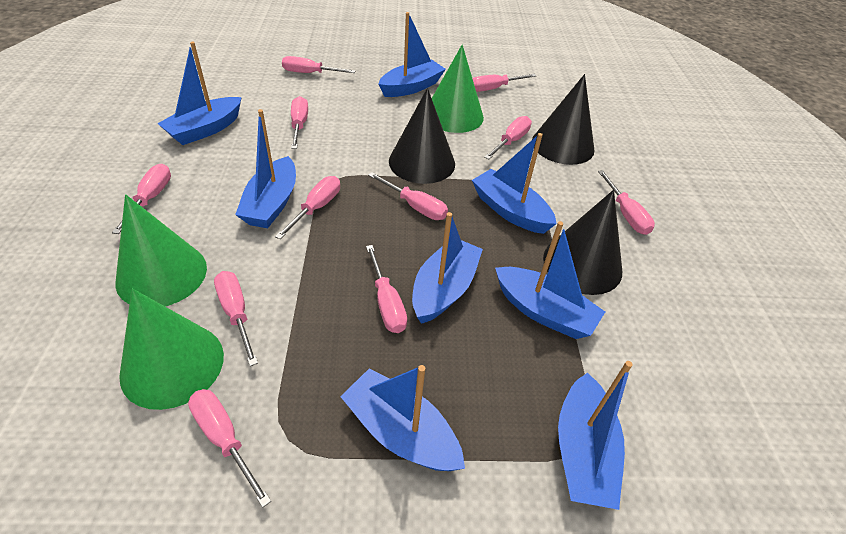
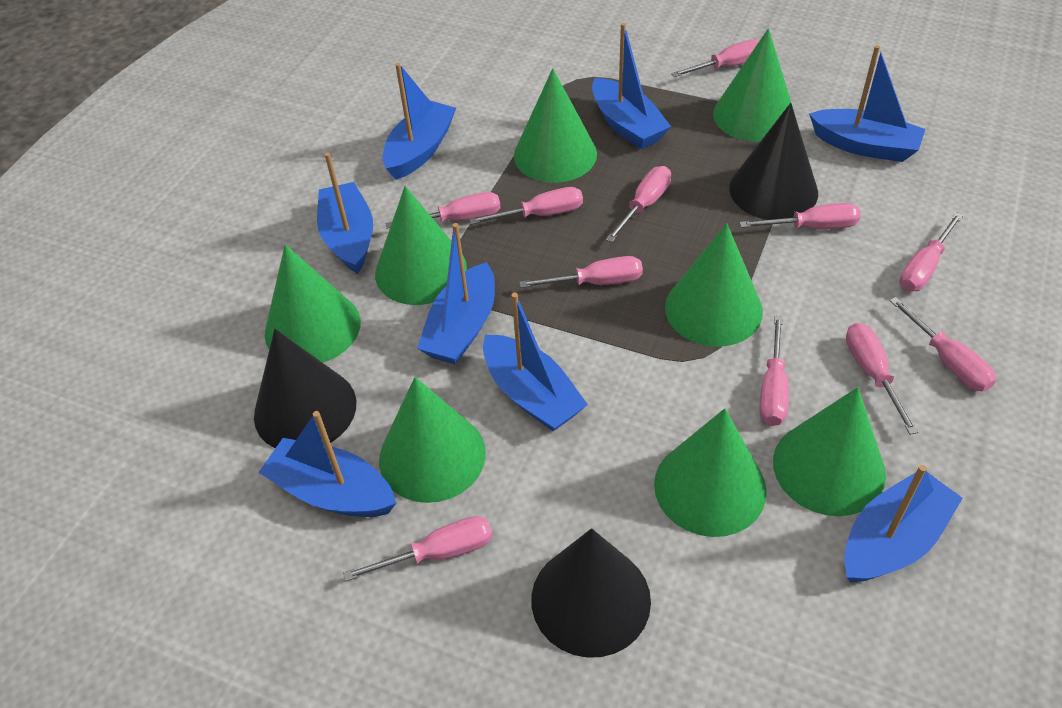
green cone: 3 -> 8

